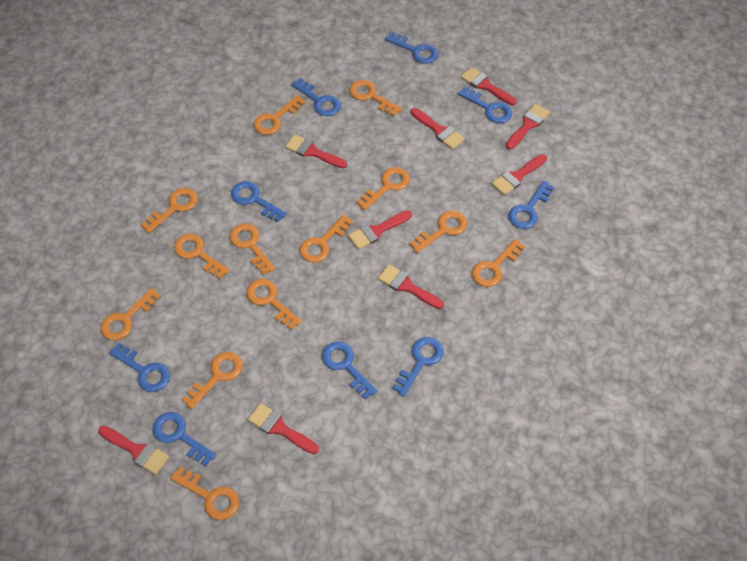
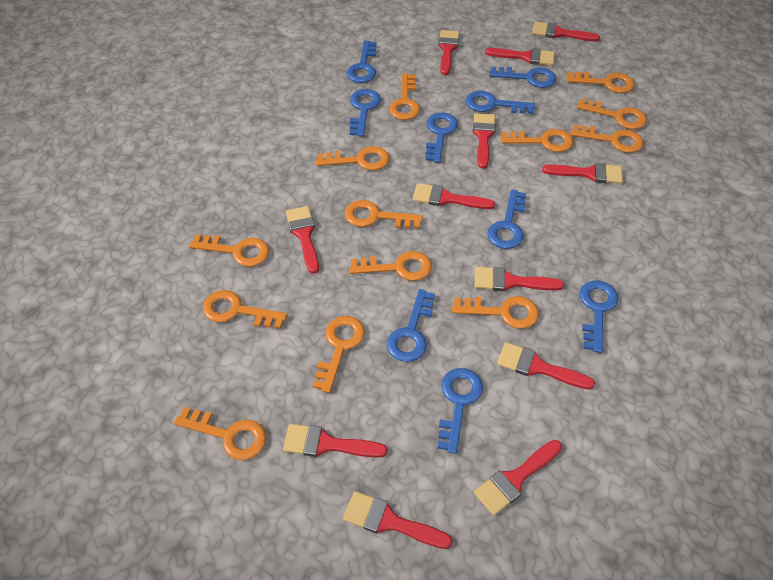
red brush: 9 -> 12

